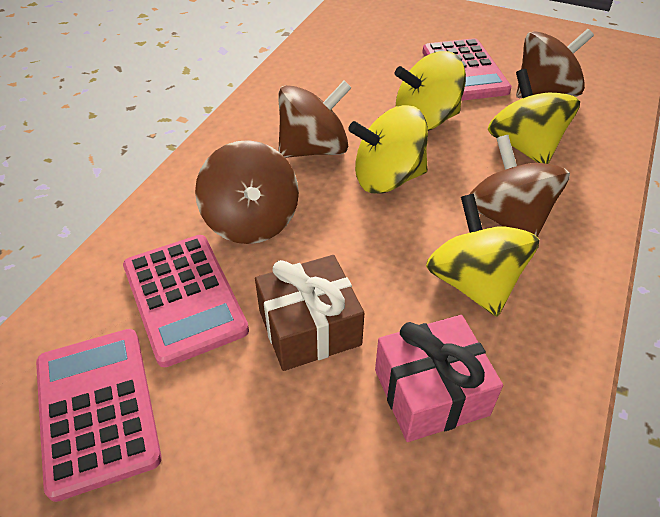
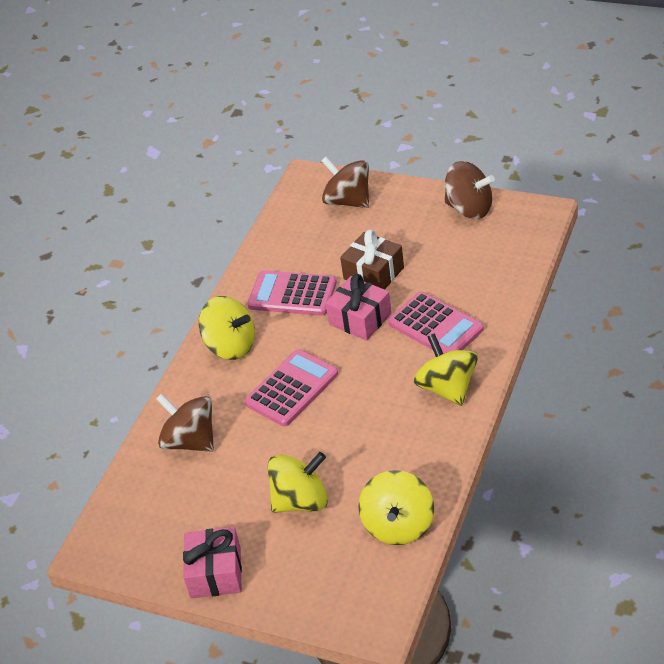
brown spinning top: 4 -> 3
pink gift: 1 -> 2

